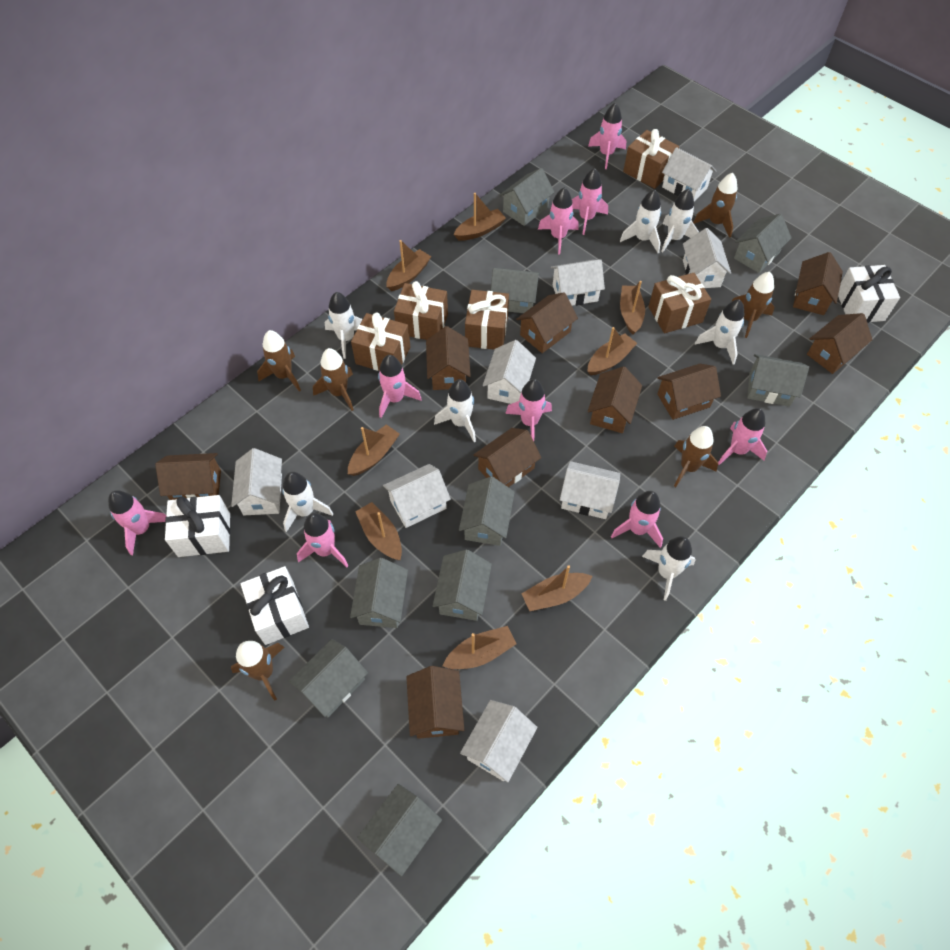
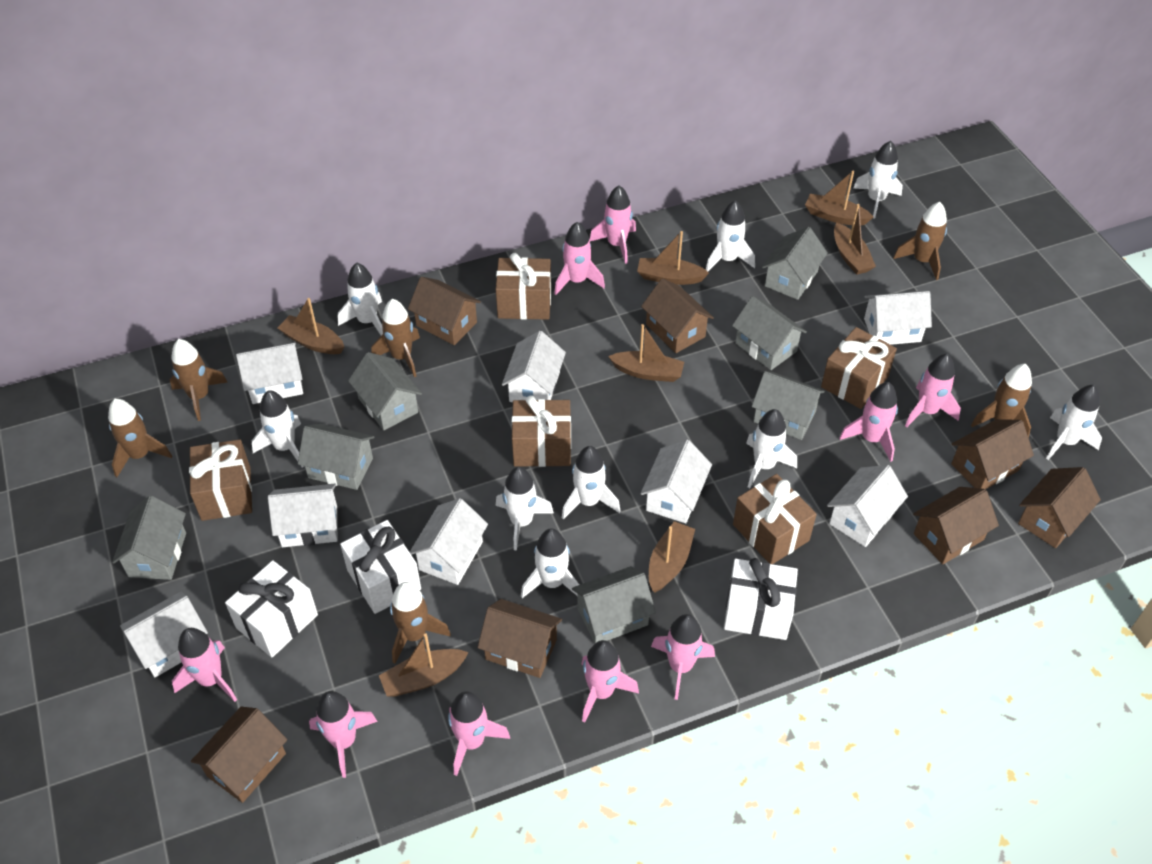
brown boat: 8 -> 7
brown house: 9 -> 7
grey house: 9 -> 7
white rocket: 7 -> 9

